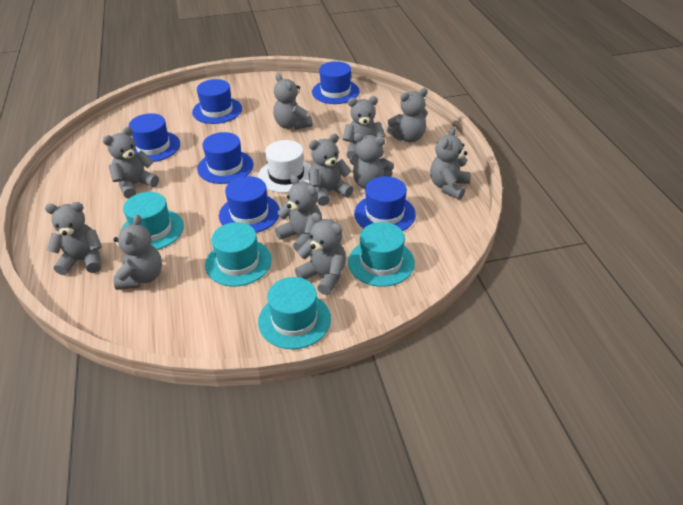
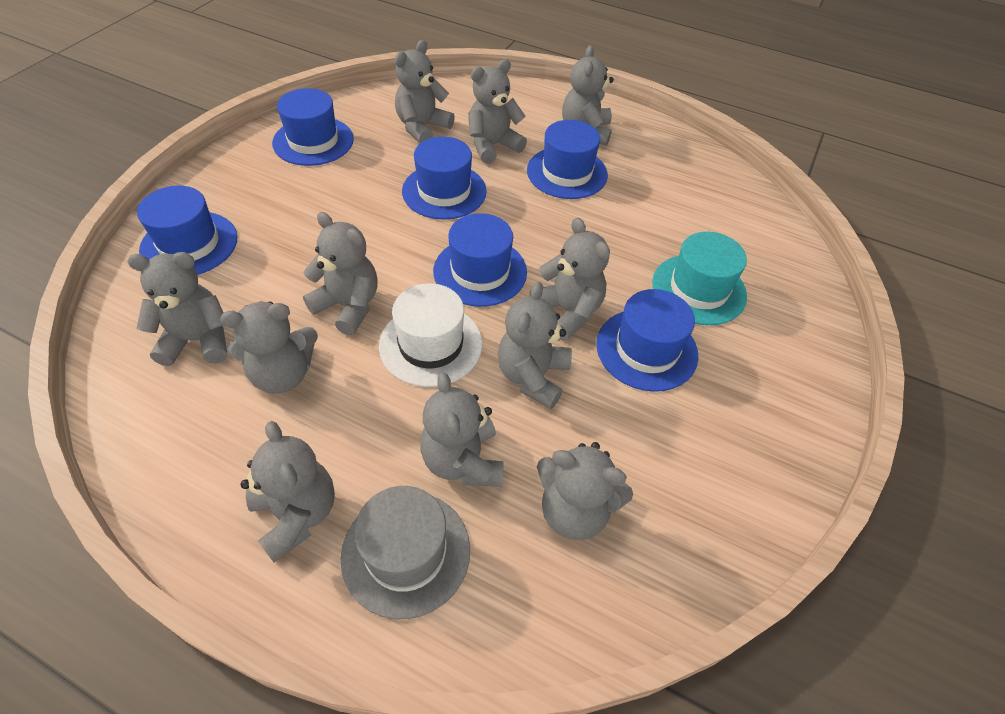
grey hat: 0 -> 1
turquoise hat: 4 -> 1

